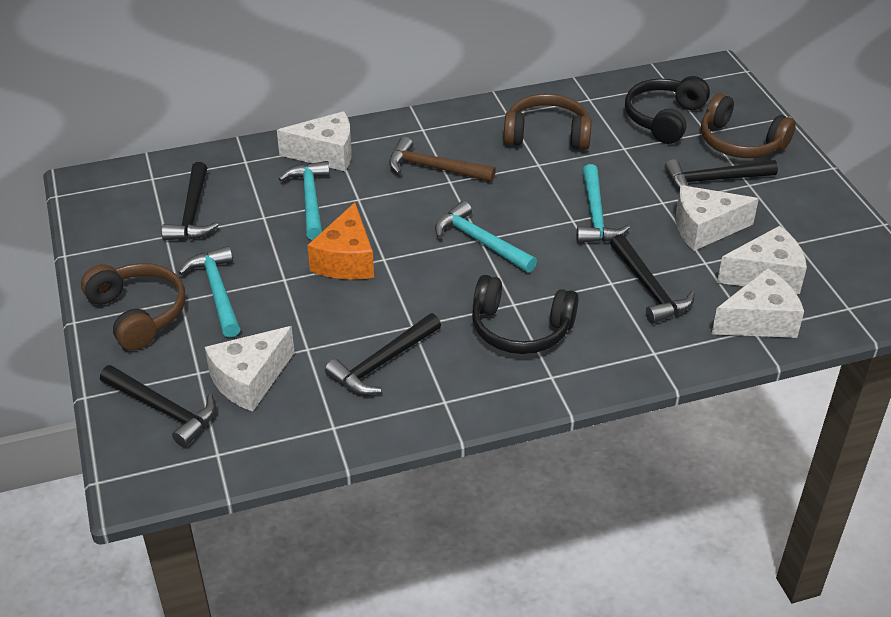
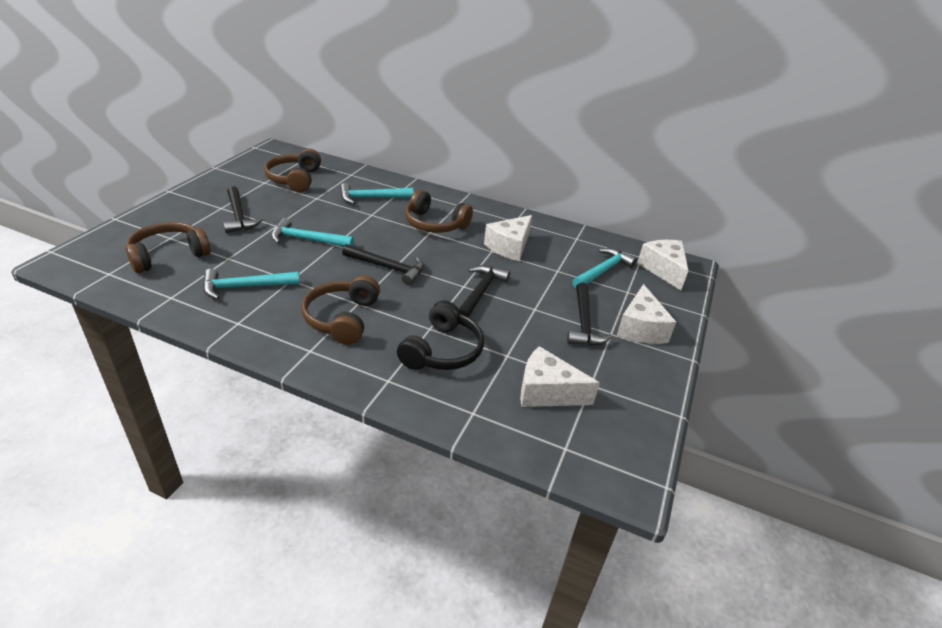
black hammer: 5 -> 4
black headphones: 2 -> 1
brown hammer: 1 -> 0
brown headphones: 3 -> 4
orange cheese: 1 -> 0
white cheese: 5 -> 4

